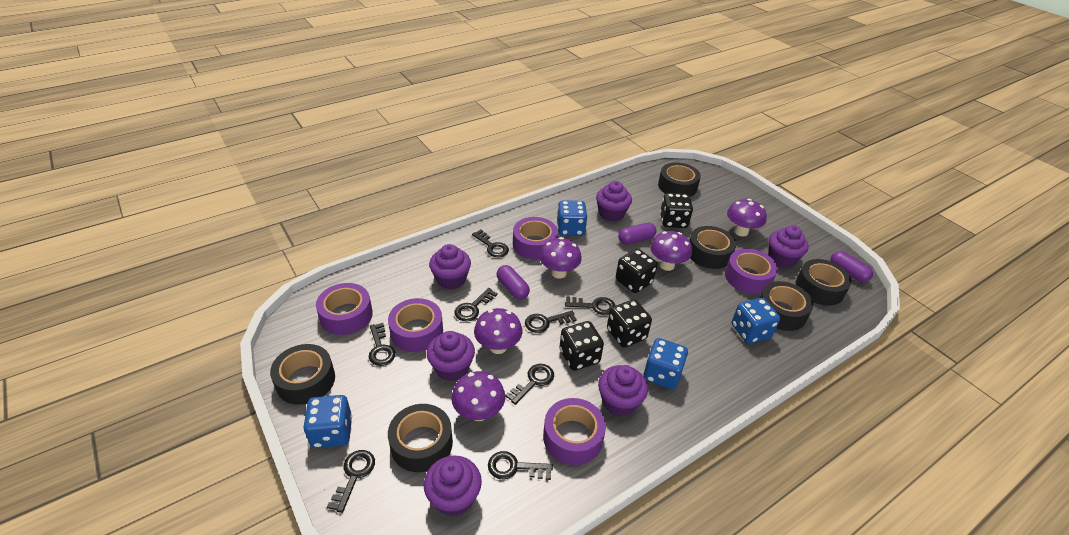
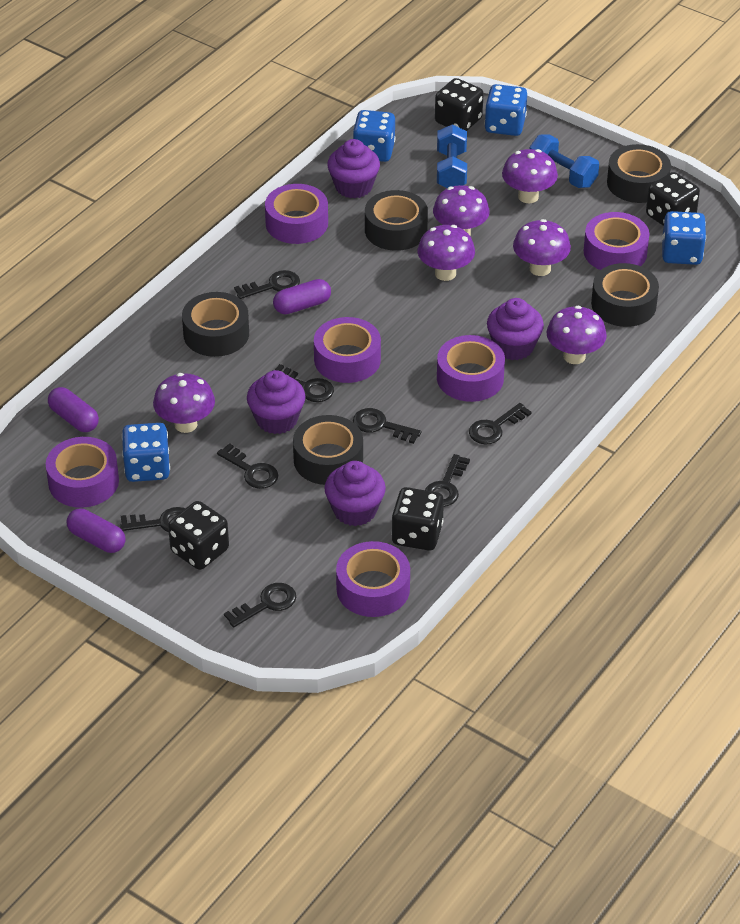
black tape: 6 -> 5
blue dumbbell: 0 -> 2
purple cupcake: 6 -> 4
purple mushroom: 5 -> 6
purple tape: 5 -> 6

